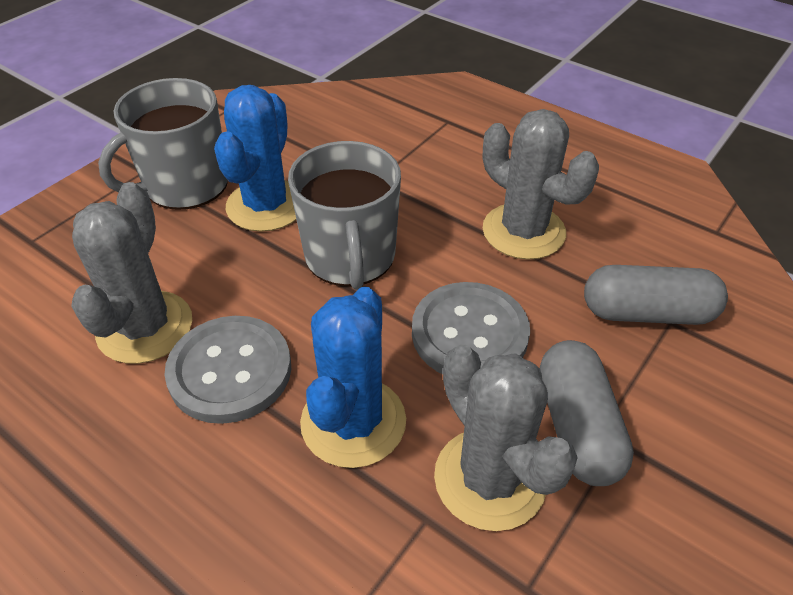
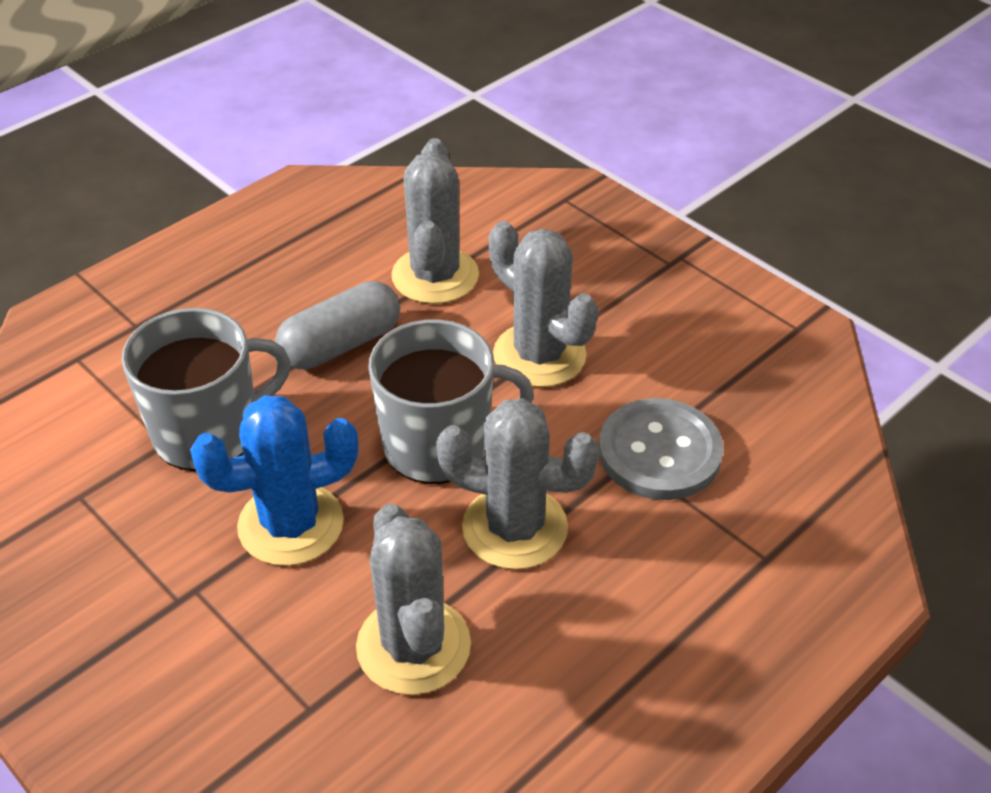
blue cactus: 2 -> 1
grey button: 2 -> 1
grey cactus: 3 -> 4
grey capsule: 2 -> 1

